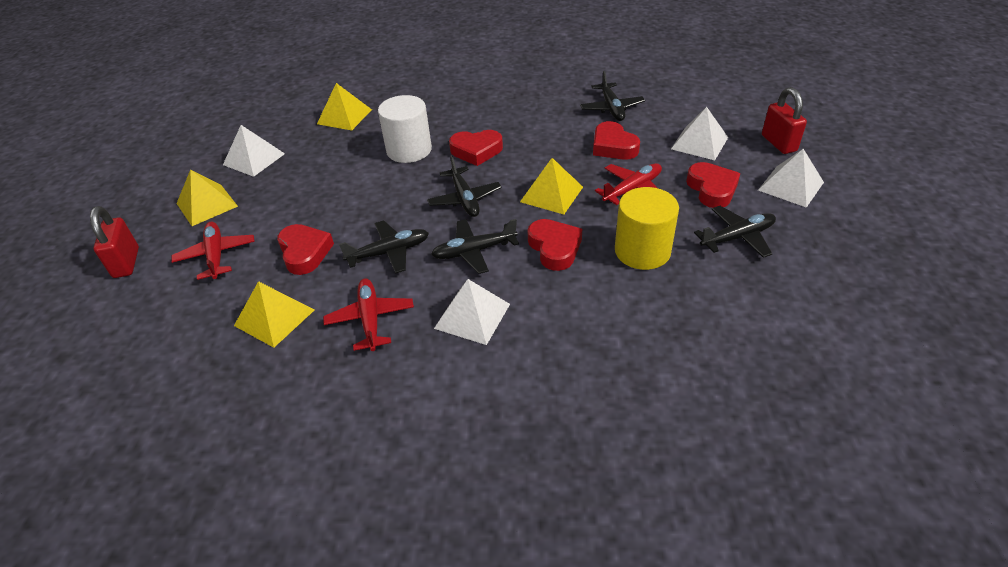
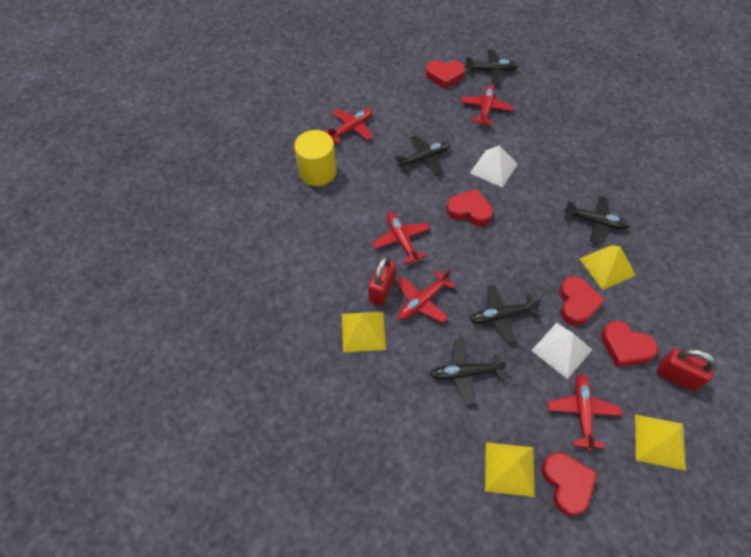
red plane: 3 -> 5
white cylinder: 1 -> 0
white pyramid: 4 -> 2

